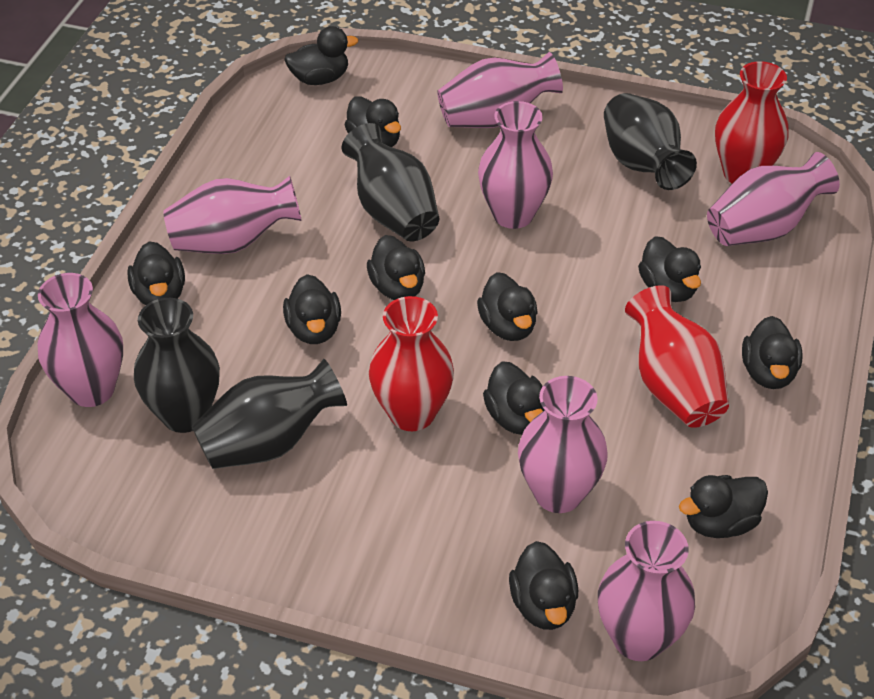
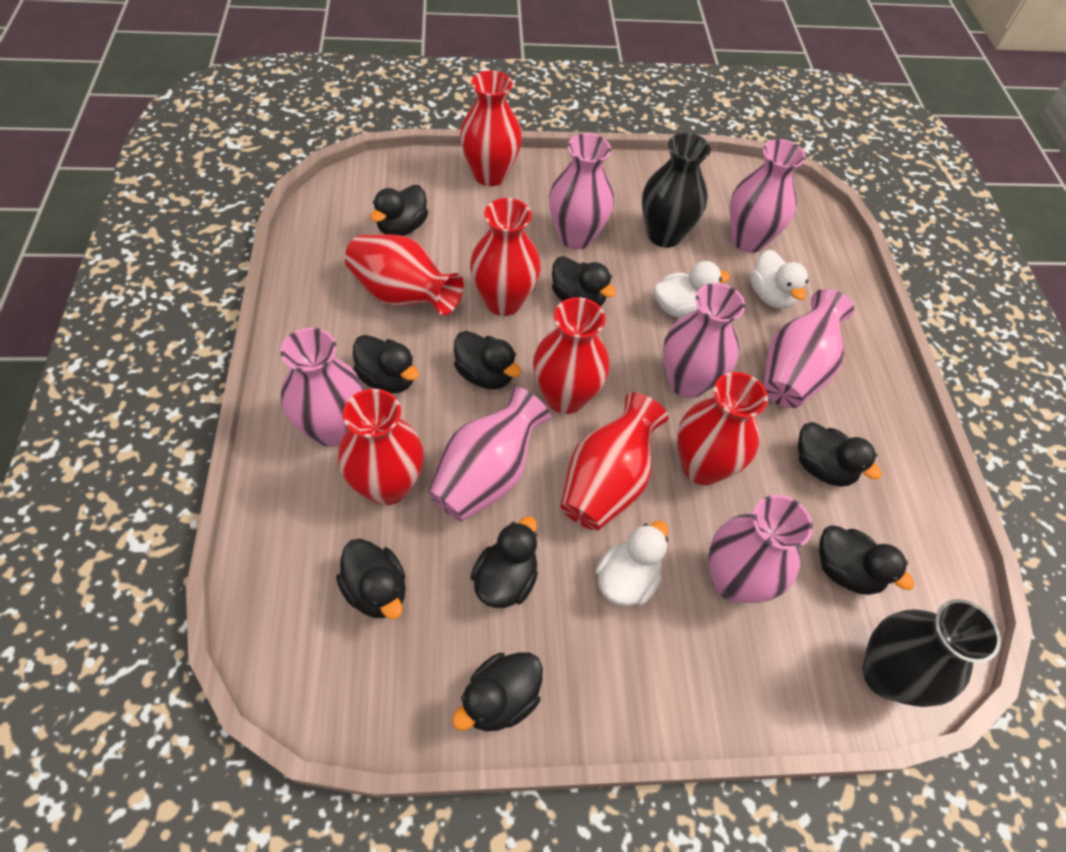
black duck: 11 -> 9
black vase: 4 -> 2
red vase: 3 -> 7
white duck: 0 -> 3

